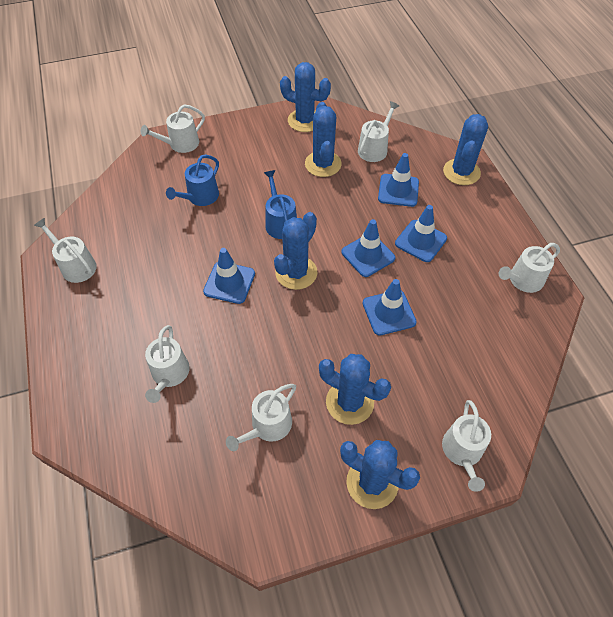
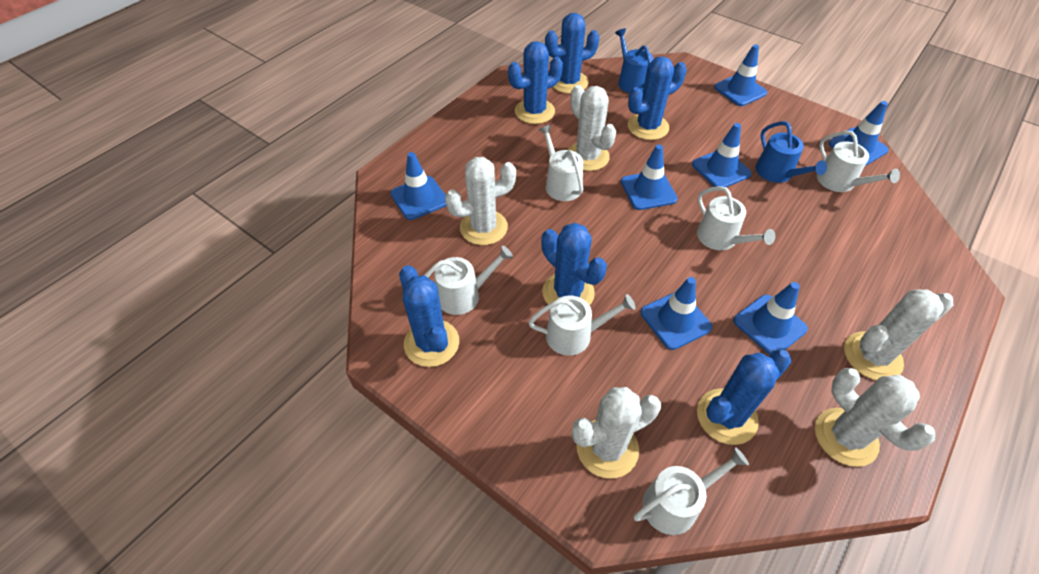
blue traffic cone: 5 -> 7
white cactus: 0 -> 5
white watering can: 7 -> 6

